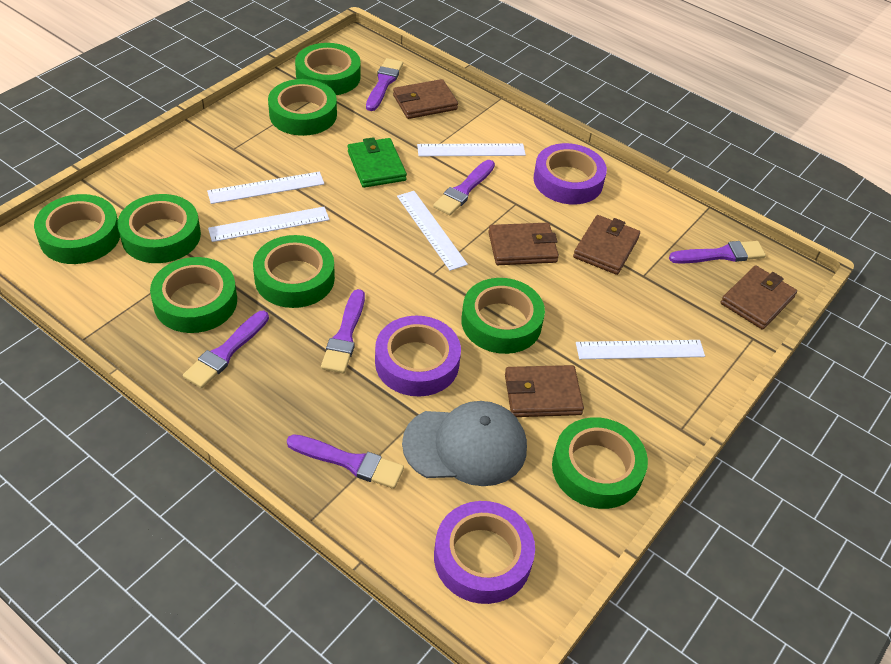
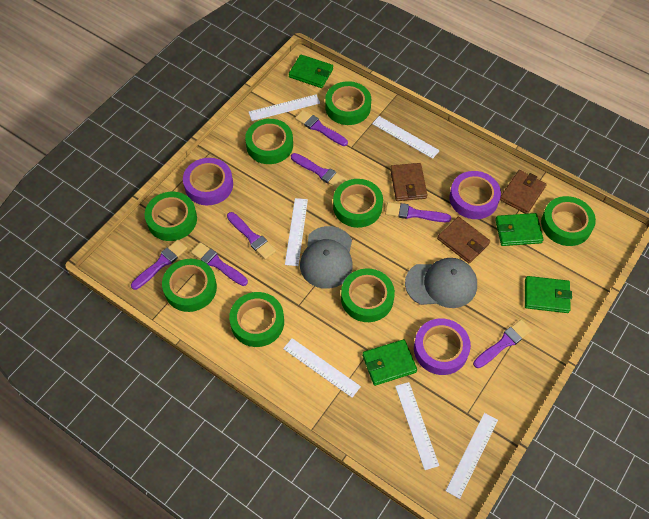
brown wallet: 5 -> 3
green wallet: 1 -> 4
grey cap: 1 -> 2
purple brush: 6 -> 7
white ruler: 5 -> 6

